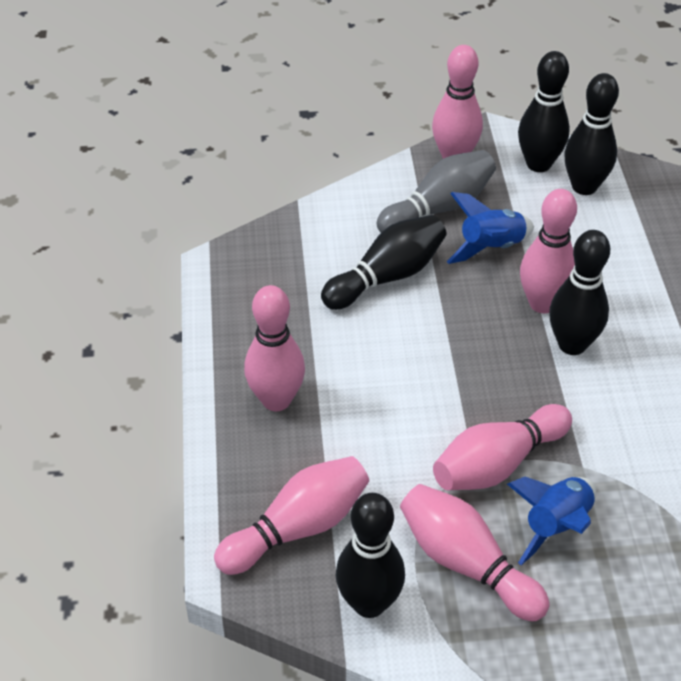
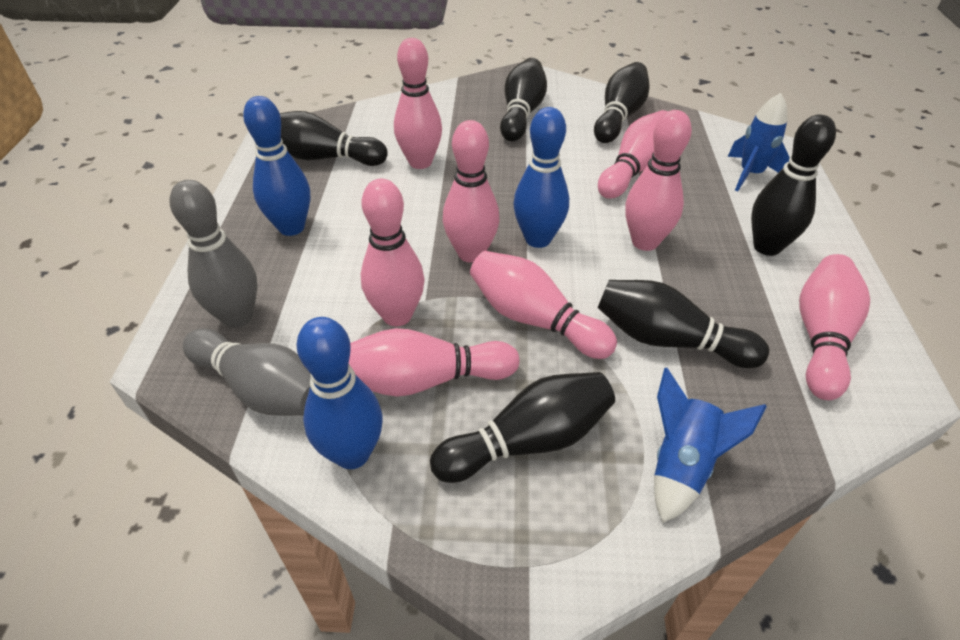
black bowling pin: 5 -> 6
blue bowling pin: 0 -> 3
grey bowling pin: 1 -> 2
pink bowling pin: 6 -> 8

